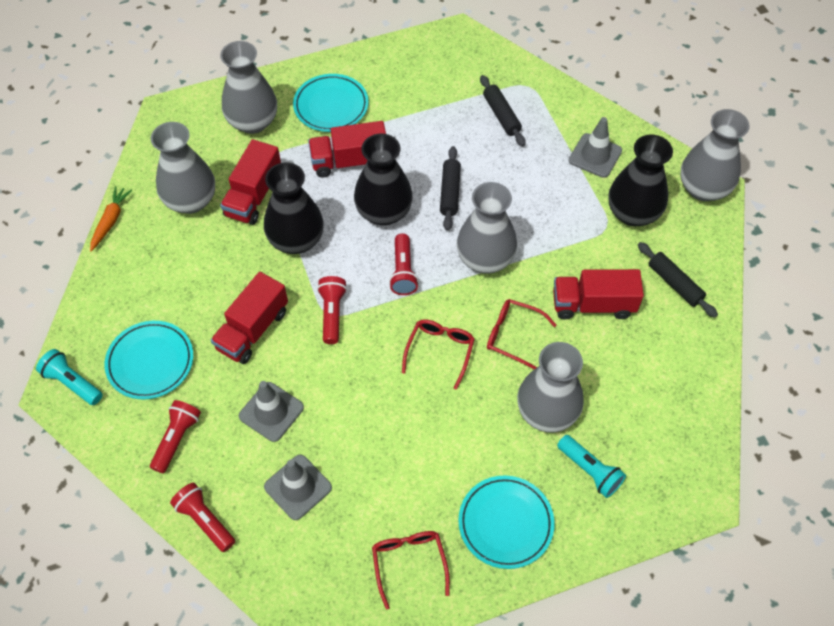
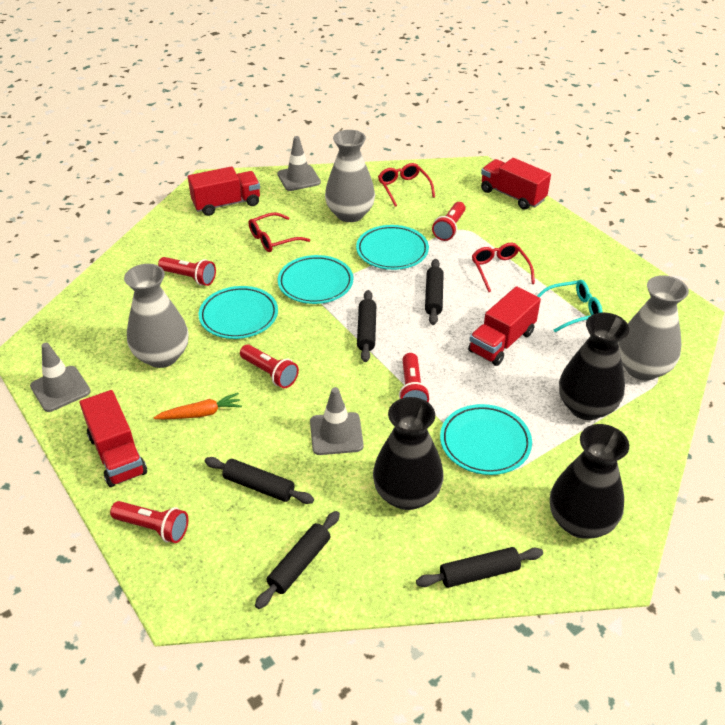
black rolling pin: 3 -> 5
grey vase: 5 -> 3
red flashlight: 4 -> 5
turquoise flashlight: 2 -> 0
turquoise glasses: 0 -> 1
turquoise plate: 3 -> 4

